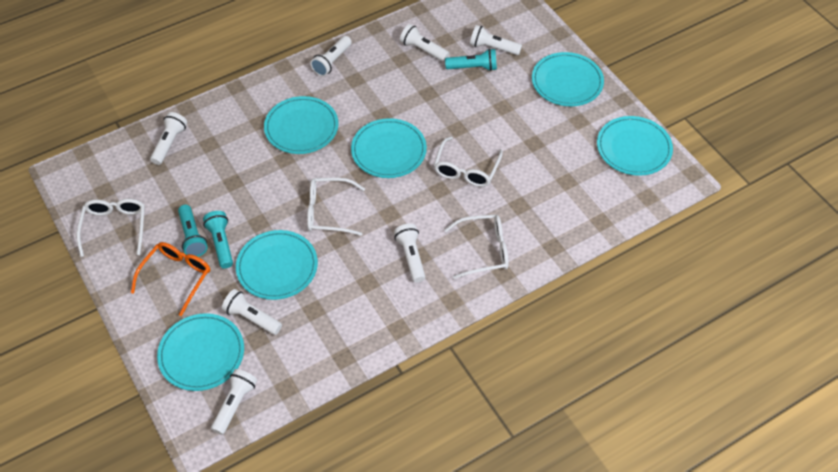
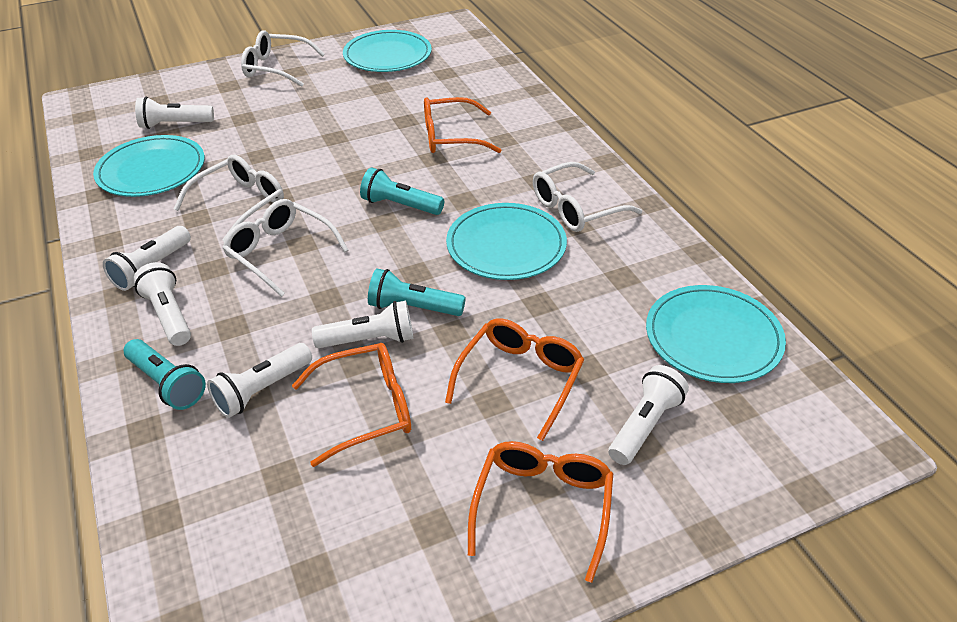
orange glasses: 1 -> 4
turquoise plate: 6 -> 4
white flashlight: 7 -> 6

